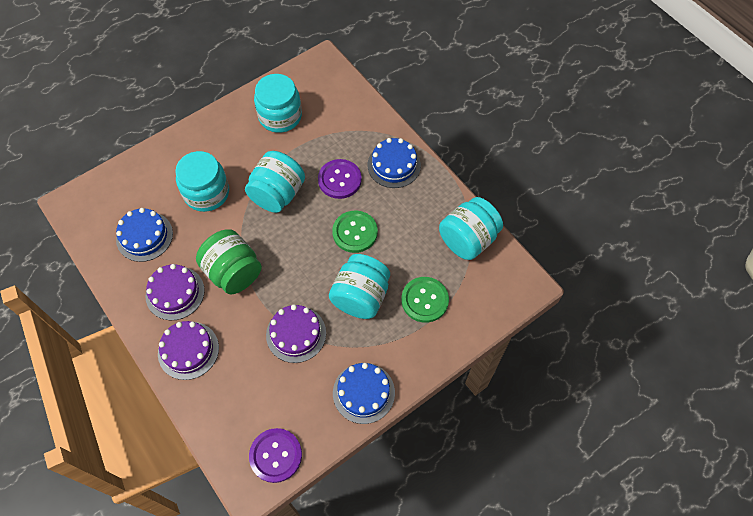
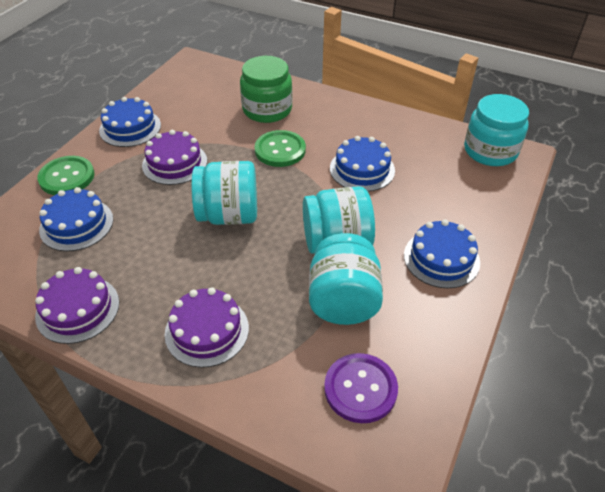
blue cake: 3 -> 4
purple button: 2 -> 1
turquoise jar: 5 -> 4

